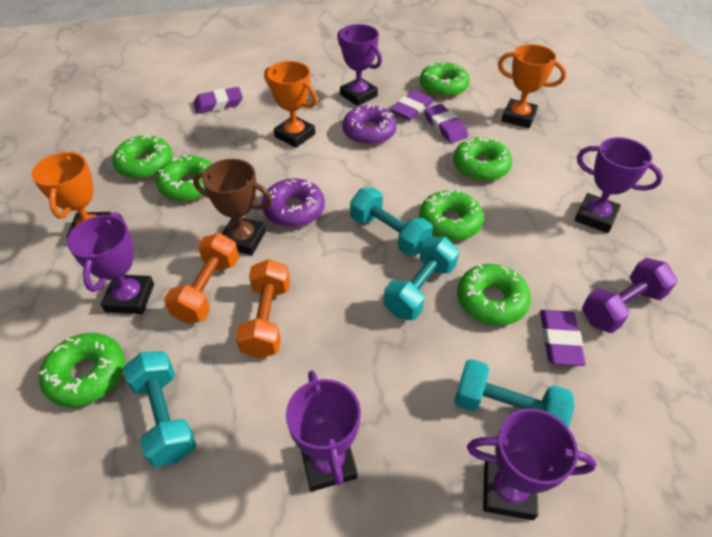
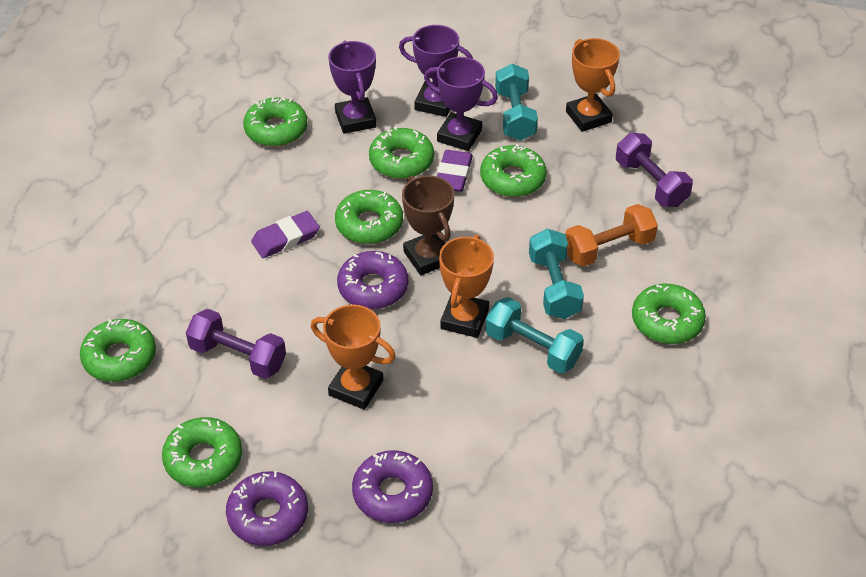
orange dumbbell: 2 -> 1
purple donut: 2 -> 3
purple dumbbell: 1 -> 2
purple eraser: 4 -> 2
purple trophy: 5 -> 3
turquoise dumbbell: 4 -> 3

